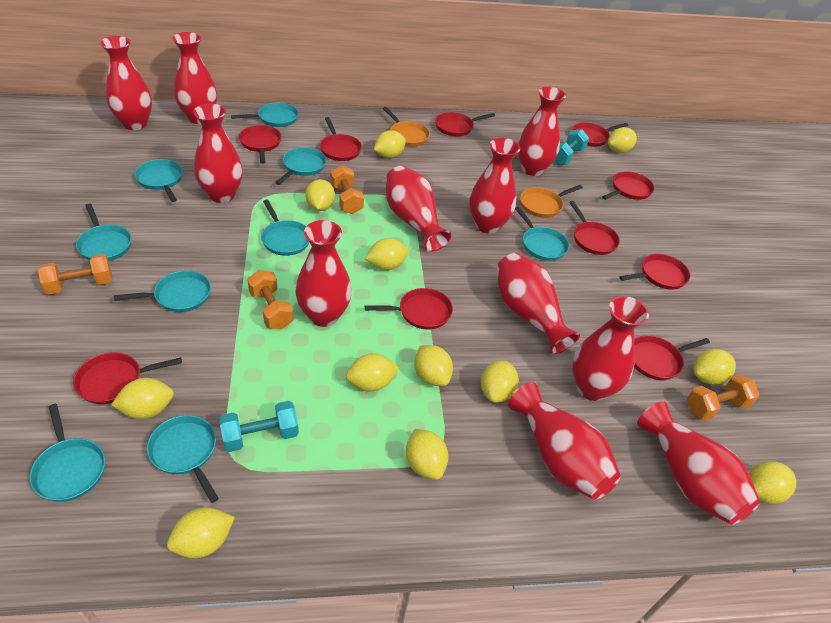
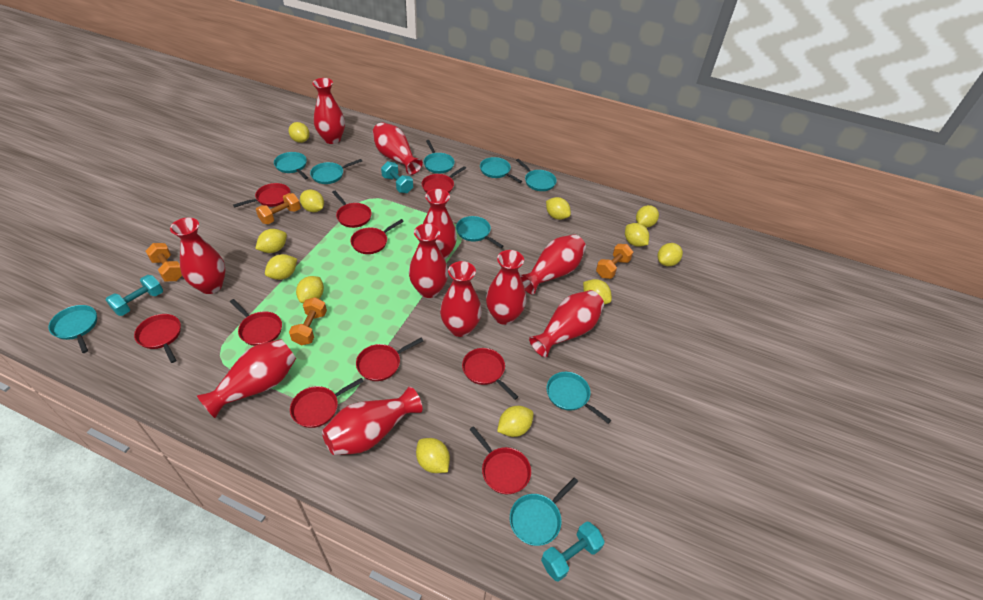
orange pan: 2 -> 0
turquoise dumbbell: 2 -> 3

